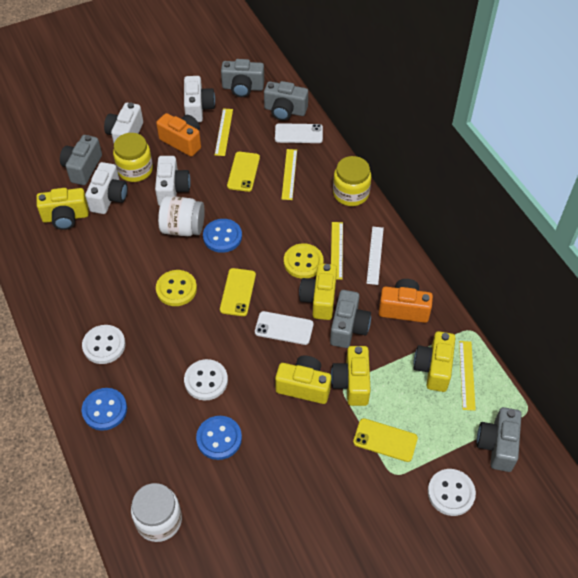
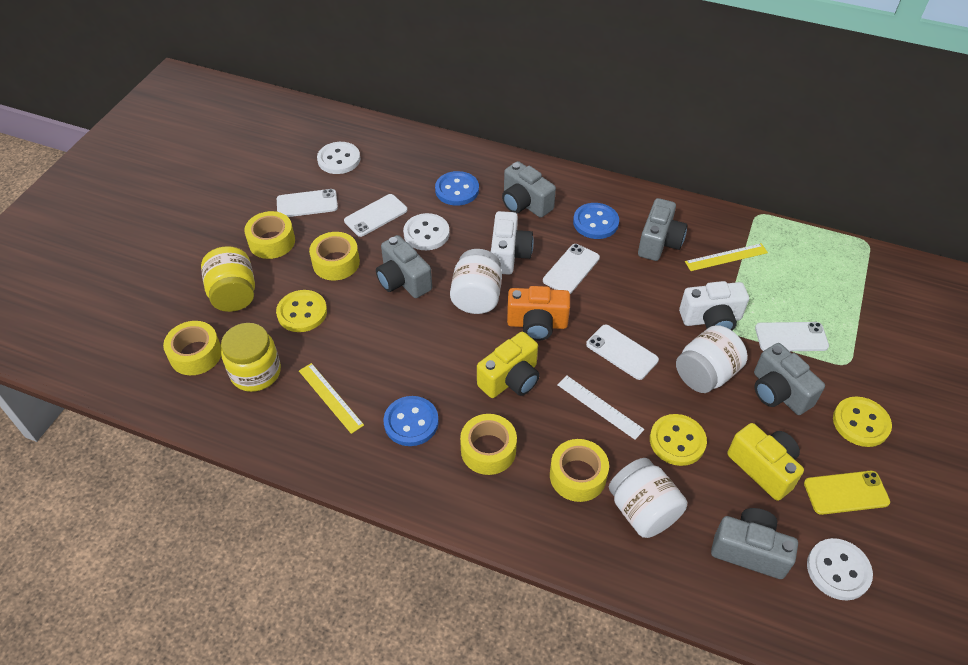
orange camera: 2 -> 1
white camera: 4 -> 2
white jar: 2 -> 3
white phone: 2 -> 5
yellow button: 2 -> 3
yellow camera: 5 -> 2
yellow phone: 3 -> 1
yellow ruler: 4 -> 2
yellow tape: 0 -> 5

